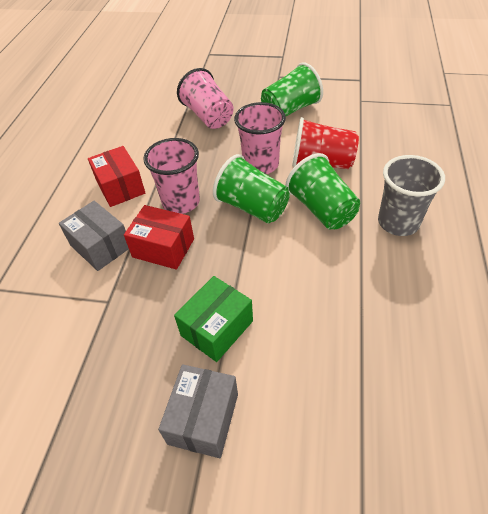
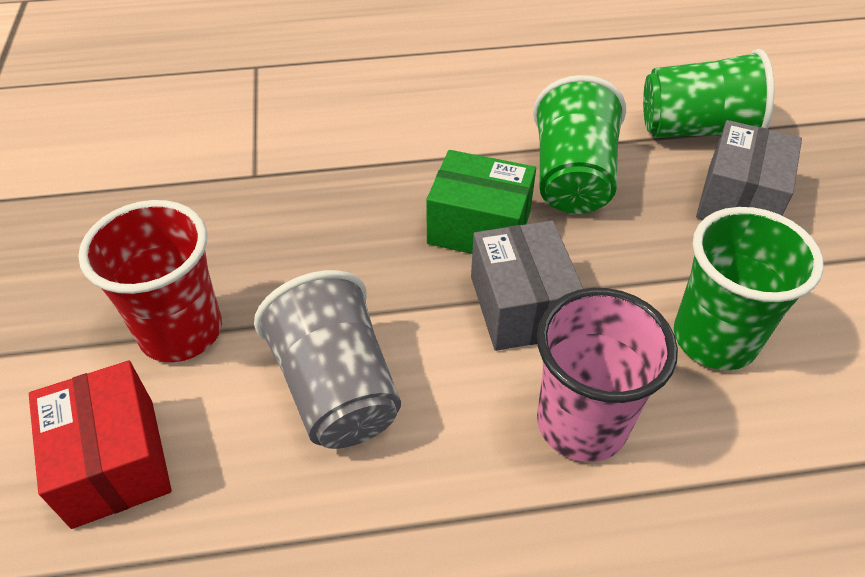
pink cup: 3 -> 1
red box: 2 -> 1

